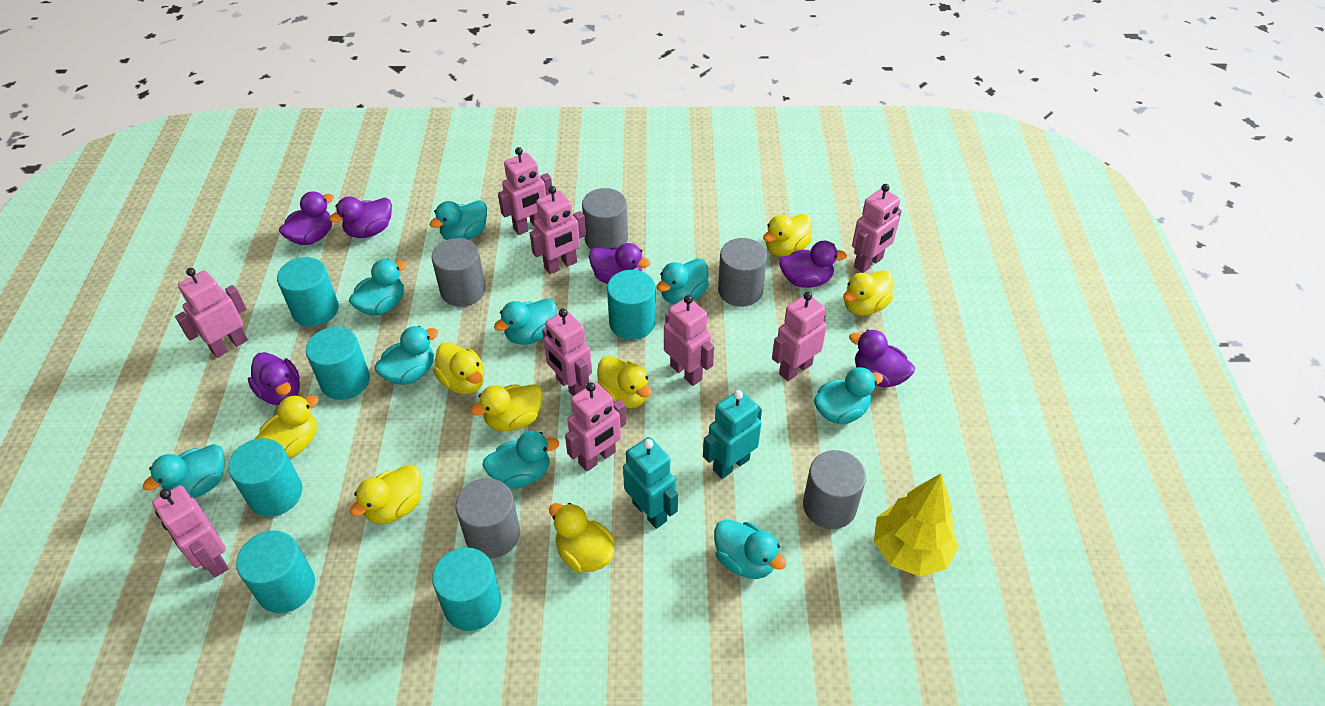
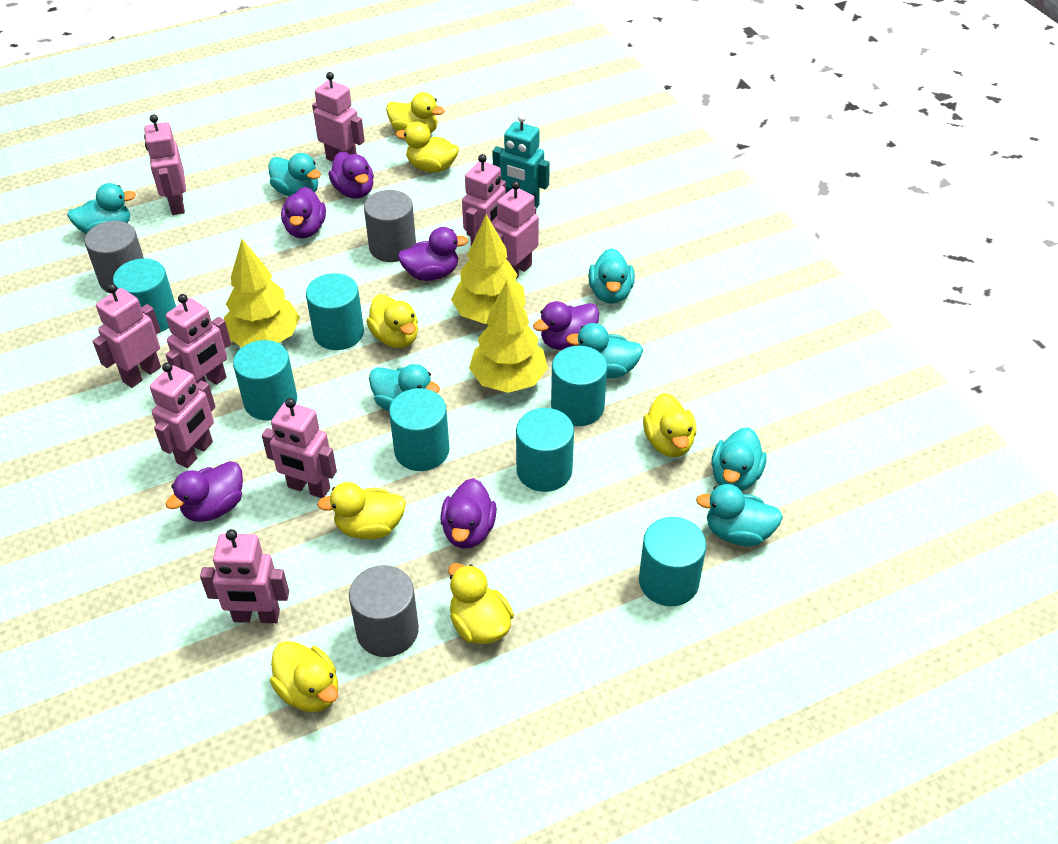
grey cylinder: 5 -> 3
turquoise cylinder: 6 -> 7
turquoise duck: 9 -> 7
turquoise robot: 2 -> 1
yellow duck: 8 -> 7
yellow tree: 1 -> 3

